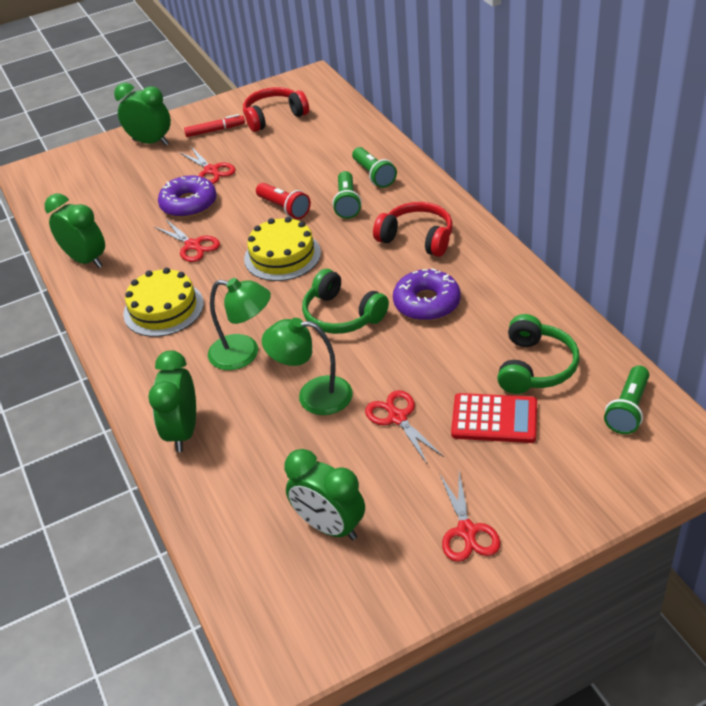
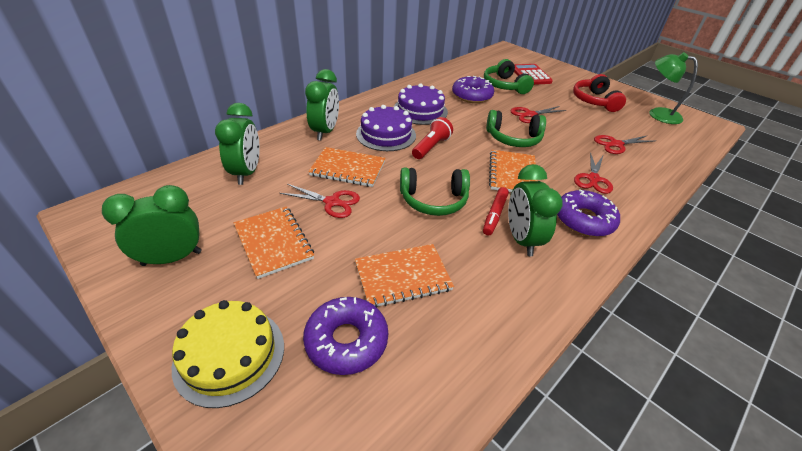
green flashlight: 3 -> 0
green headphones: 2 -> 3
green lamp: 2 -> 1
orange notebook: 0 -> 4
purple cake: 0 -> 2
purple donut: 2 -> 3
red headphones: 2 -> 1
yellow cake: 2 -> 1

